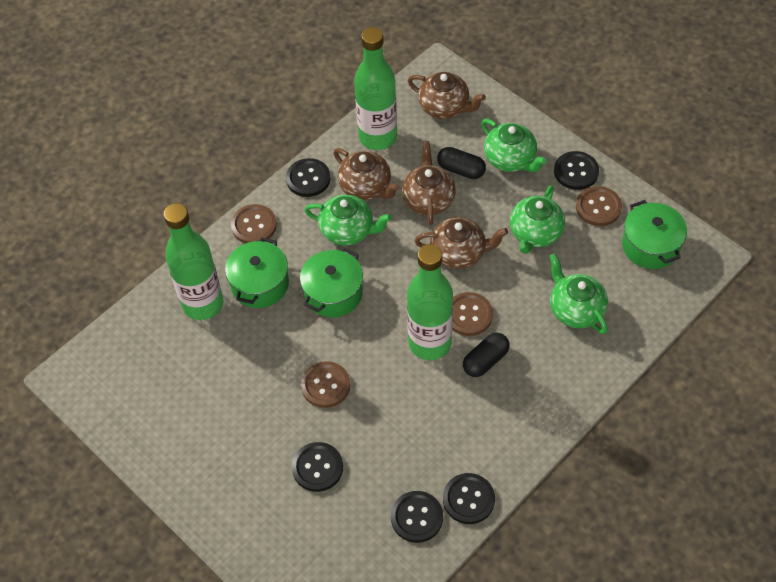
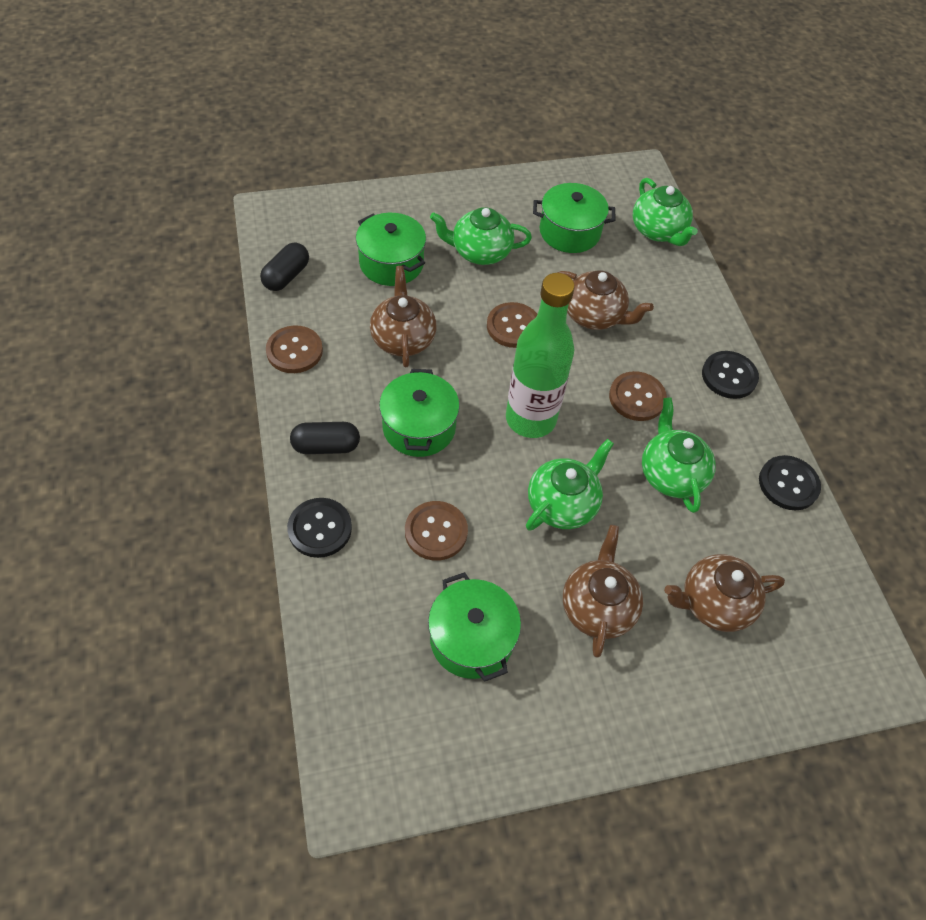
black button: 5 -> 3
green bottle: 3 -> 1
green pot: 3 -> 4

